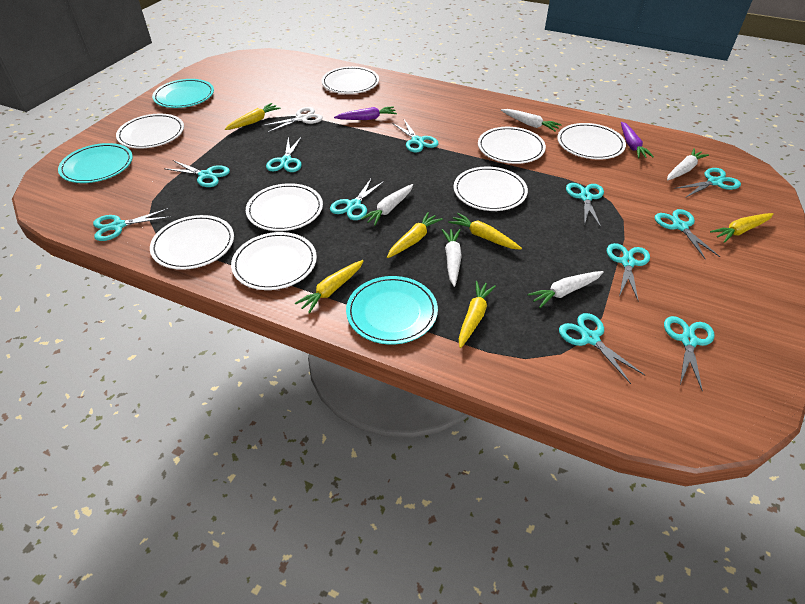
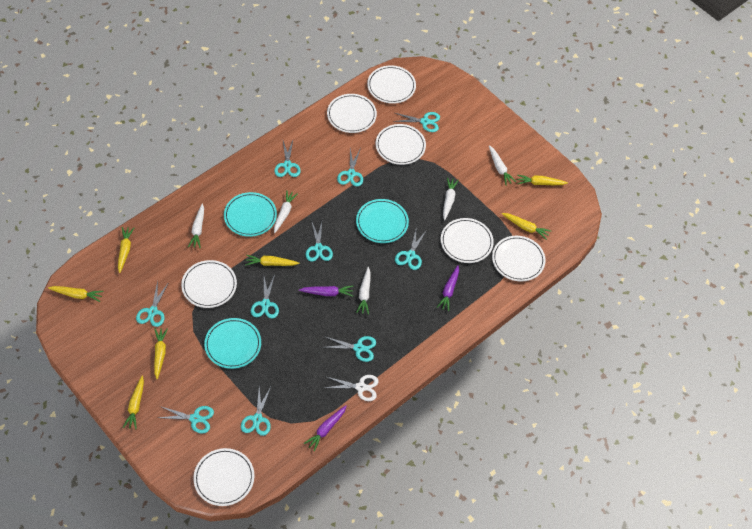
purple carrot: 2 -> 3
turquoise scissors: 11 -> 10
white plate: 8 -> 7
yellow carrot: 6 -> 7

